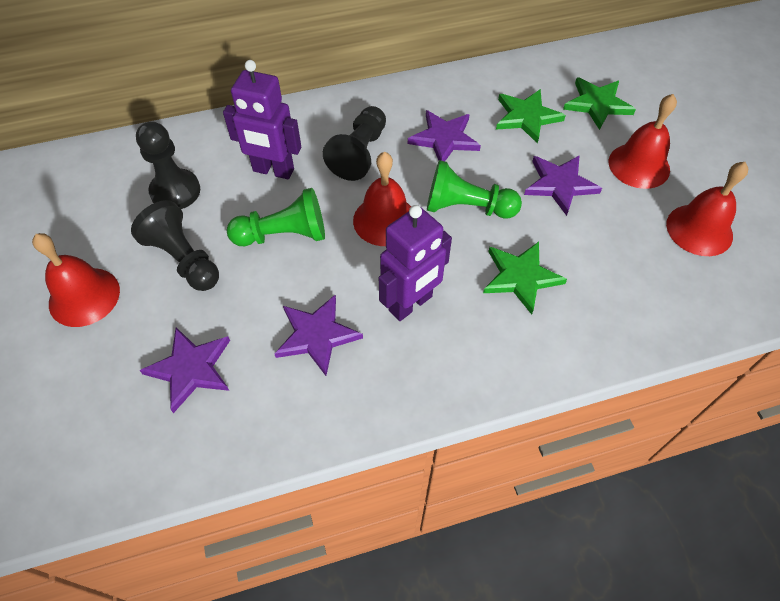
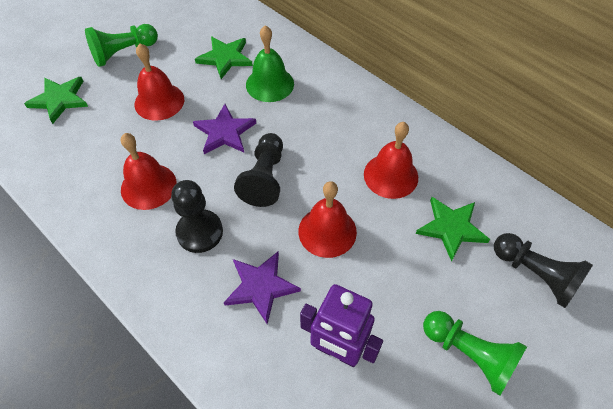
green bell: 0 -> 1
purple robot: 2 -> 1
purple star: 4 -> 2

